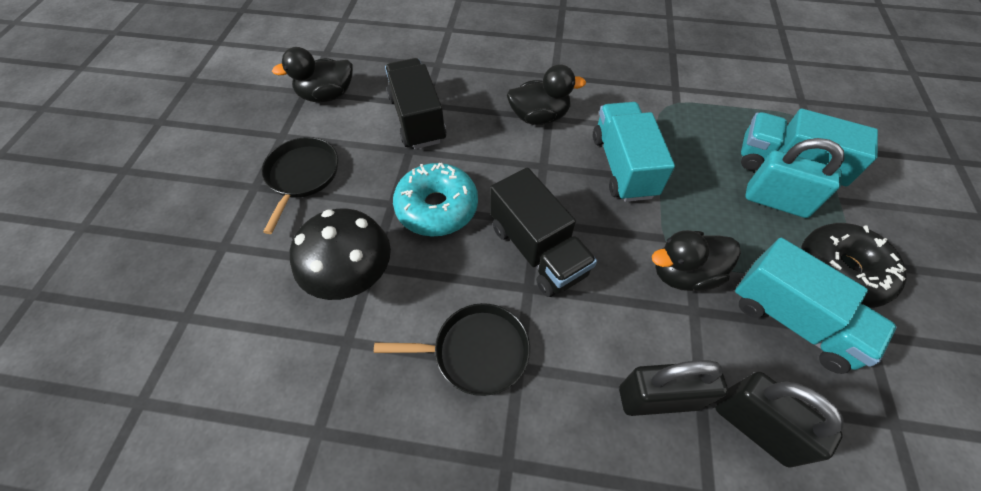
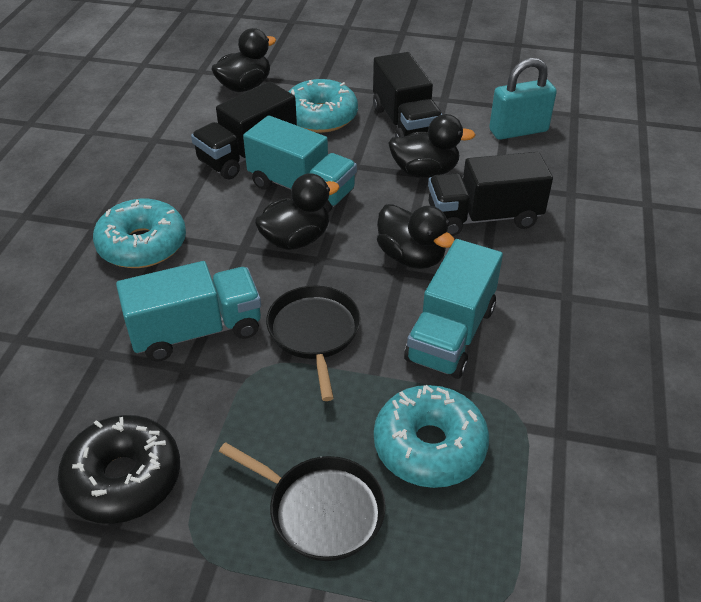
black duck: 3 -> 4
black mushroom: 1 -> 0
black padlock: 2 -> 0
black truck: 2 -> 3
turquoise donut: 1 -> 3

